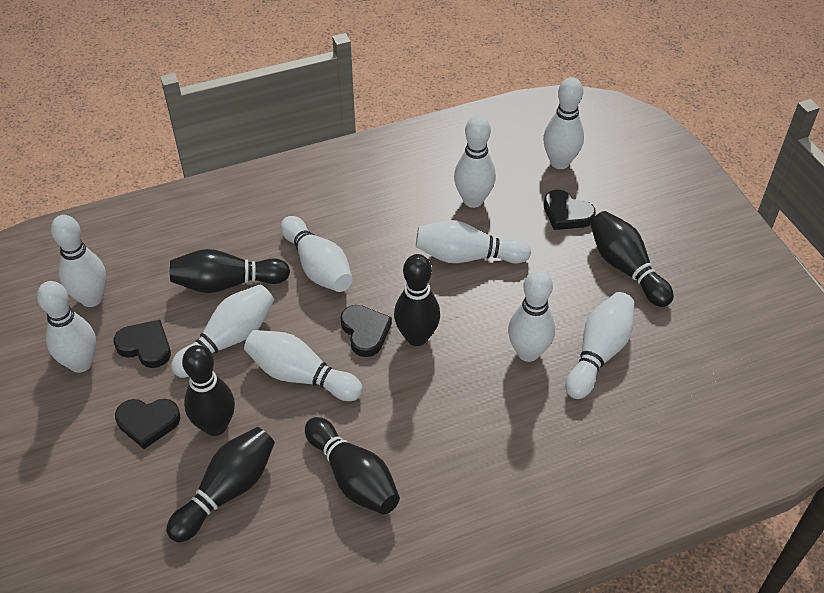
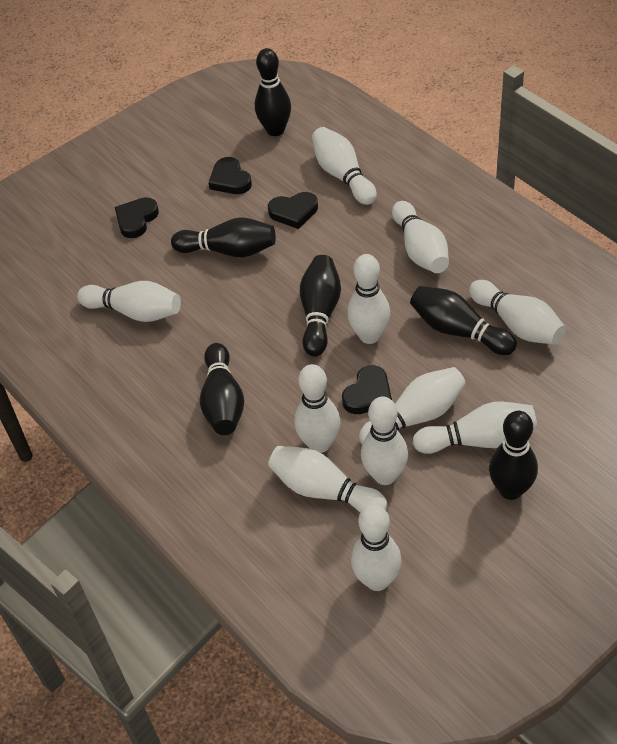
white bowling pin: 10 -> 11

